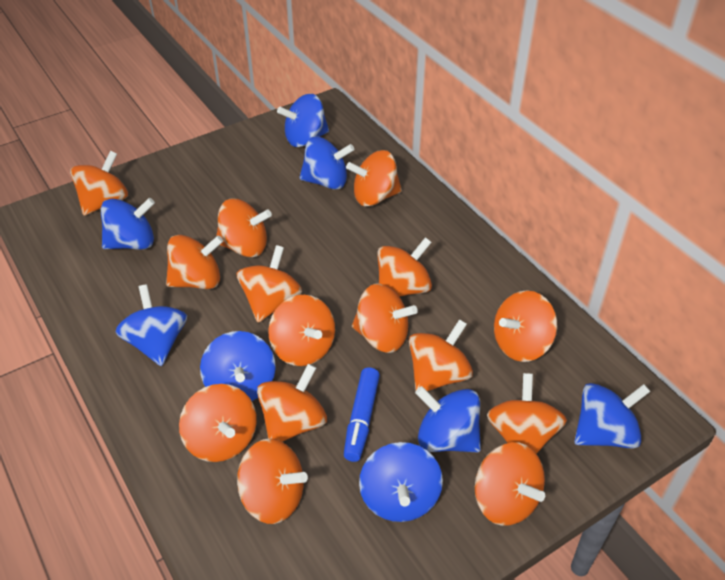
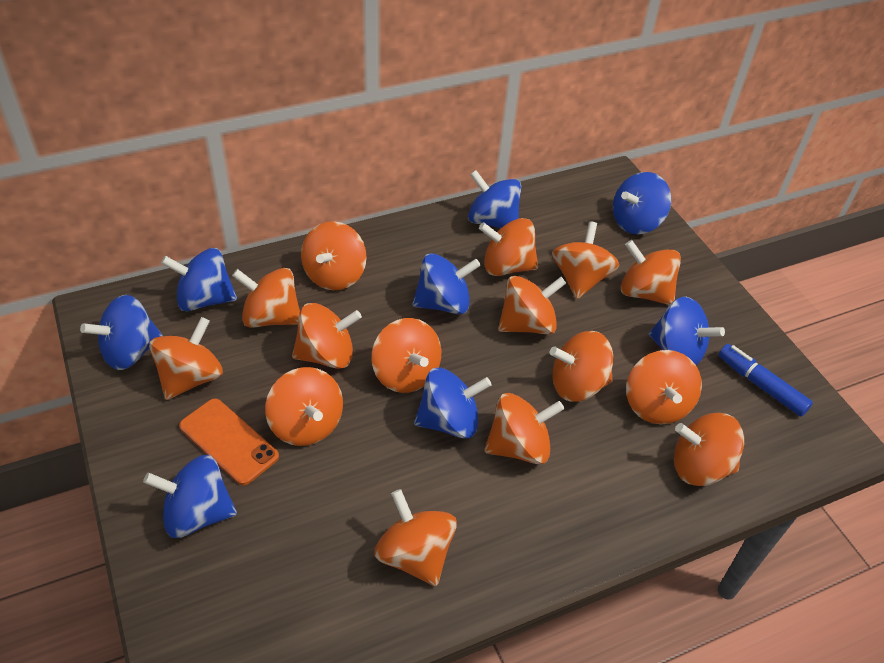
orange phone: 0 -> 1

